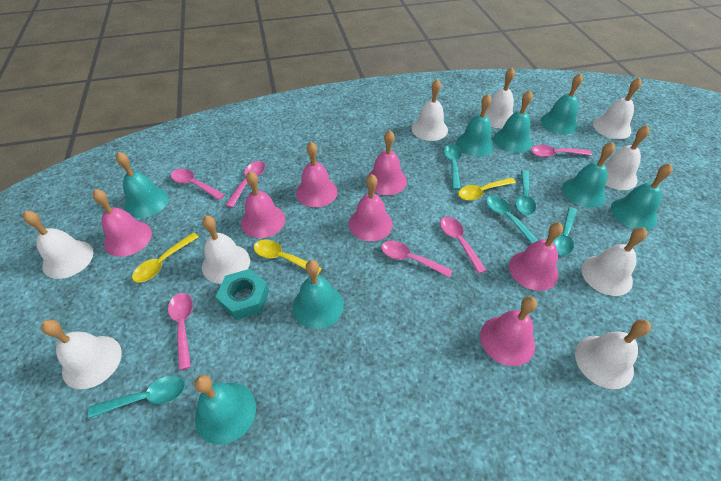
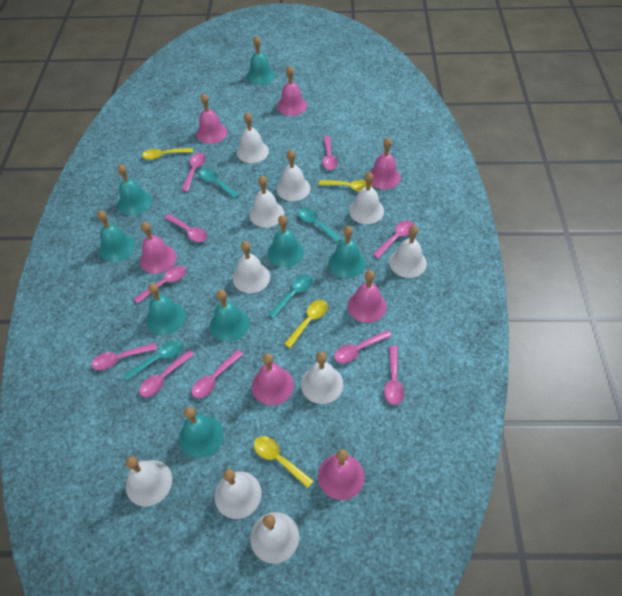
pink spoon: 6 -> 10
turquoise nut: 1 -> 0
turquoise spoon: 5 -> 4
white bell: 9 -> 10
yellow spoon: 3 -> 4

